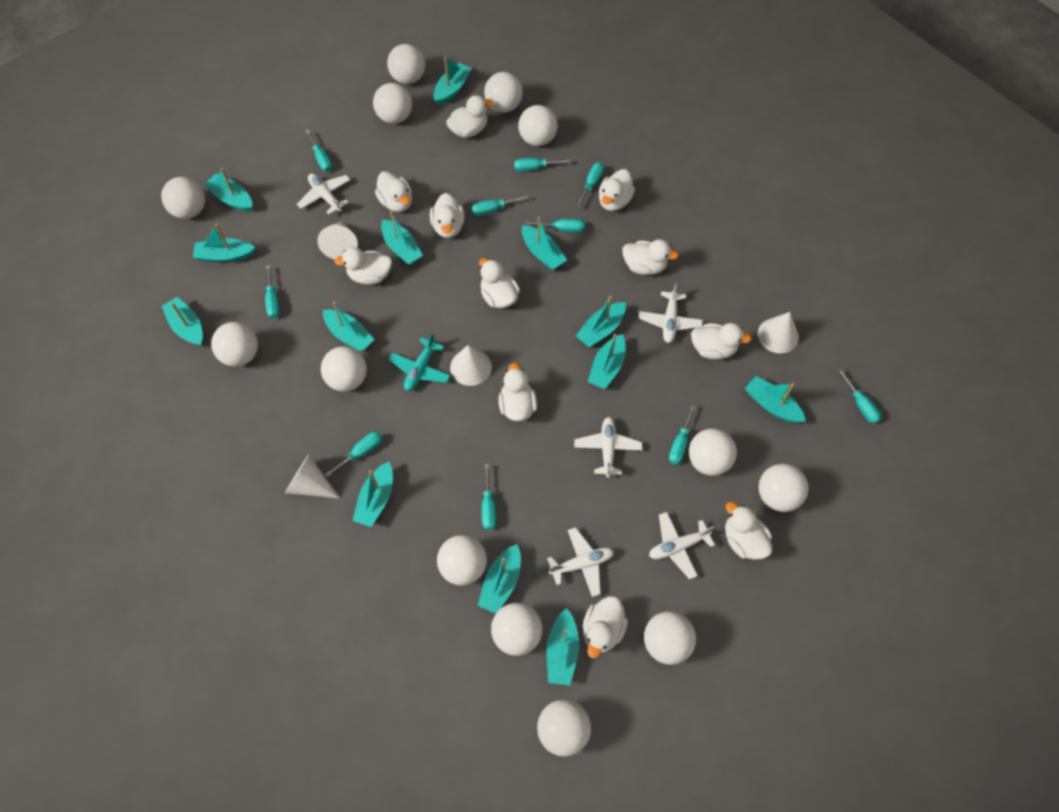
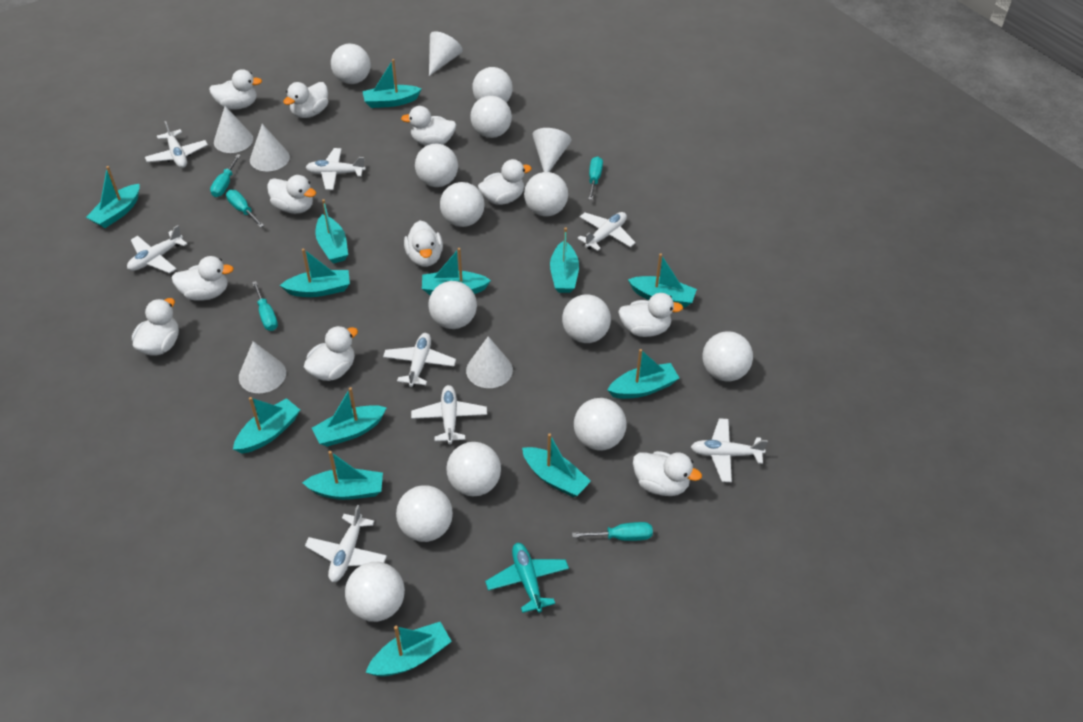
turquoise screwdriver: 10 -> 5
white cone: 4 -> 6
white plane: 5 -> 8

